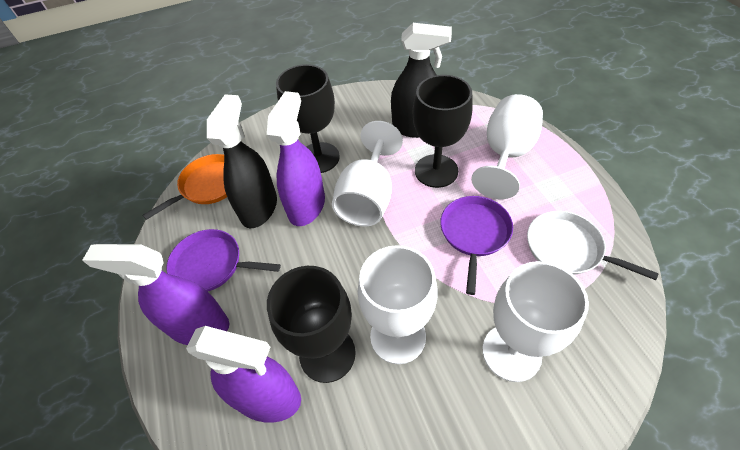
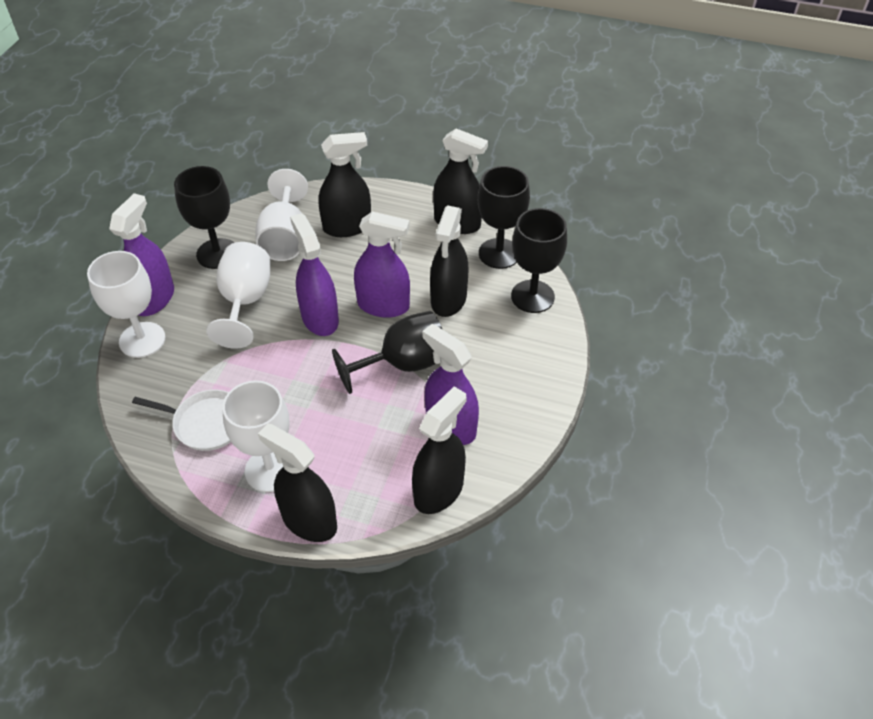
black goblet: 3 -> 4
black spray bottle: 2 -> 5
orange pan: 1 -> 0
purple pan: 2 -> 0
purple spray bottle: 3 -> 4

